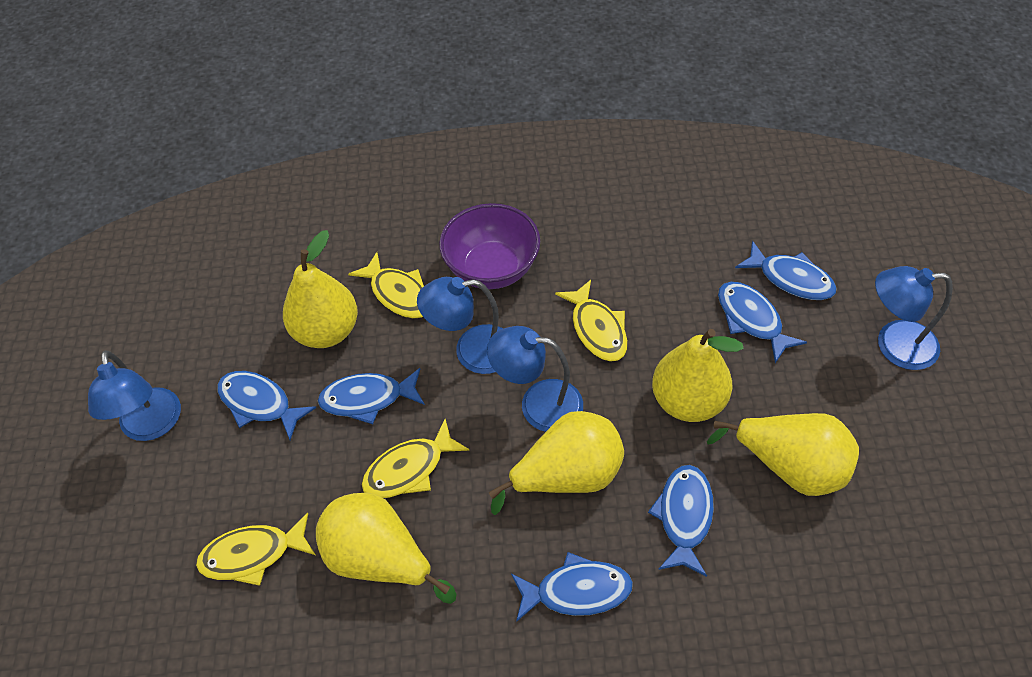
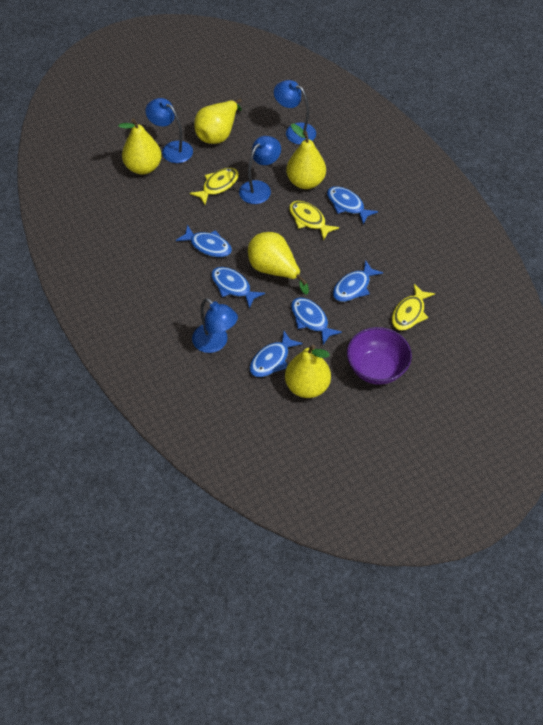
yellow fish: 4 -> 3

